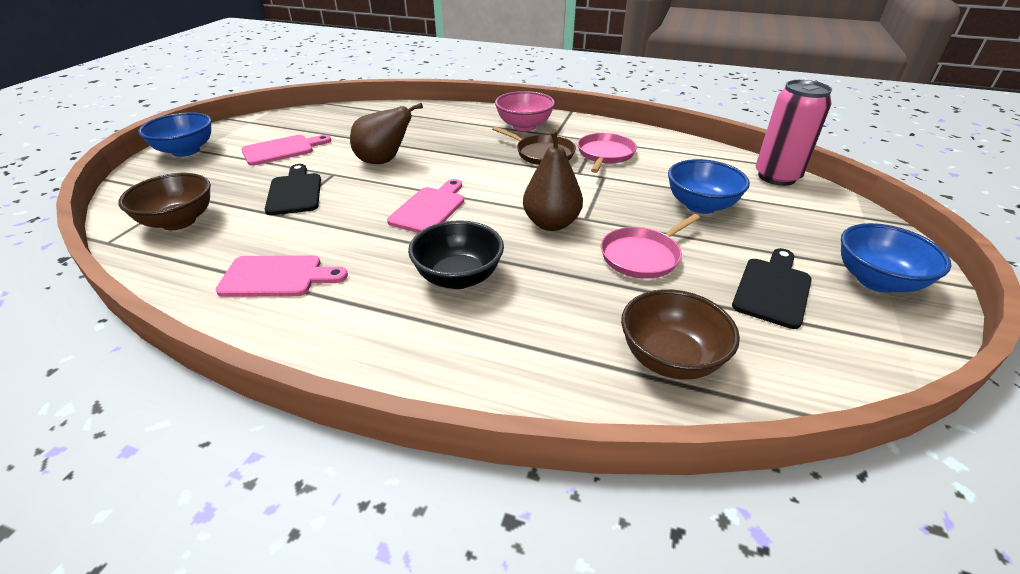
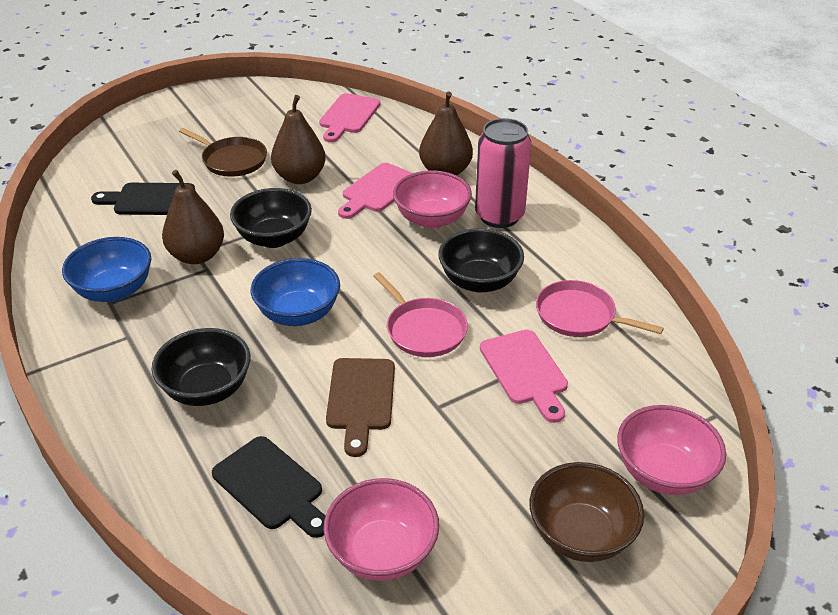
black bowl: 1 -> 3
blue bowl: 3 -> 2
brown bowl: 2 -> 1
brown cutting board: 0 -> 1
brown pear: 2 -> 3
pink bowl: 1 -> 3

